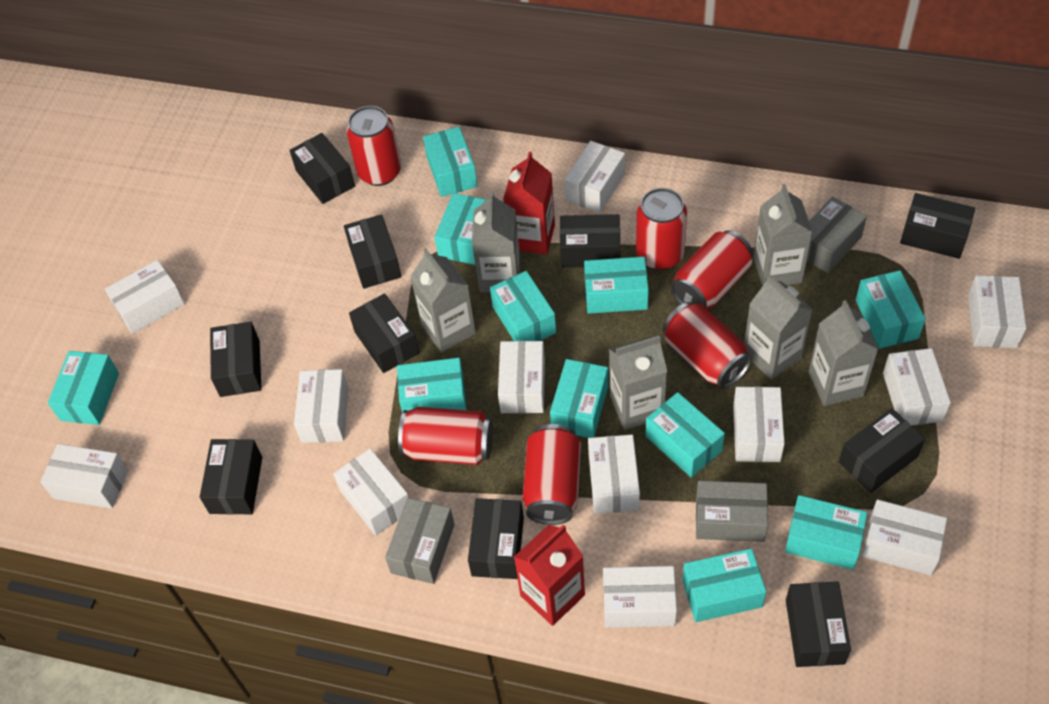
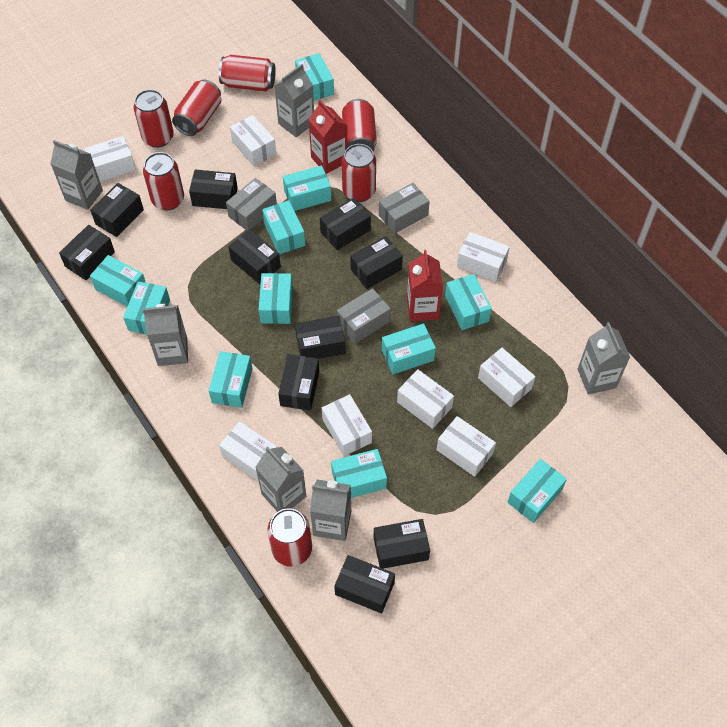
red can: 6 -> 7
white box: 12 -> 8

